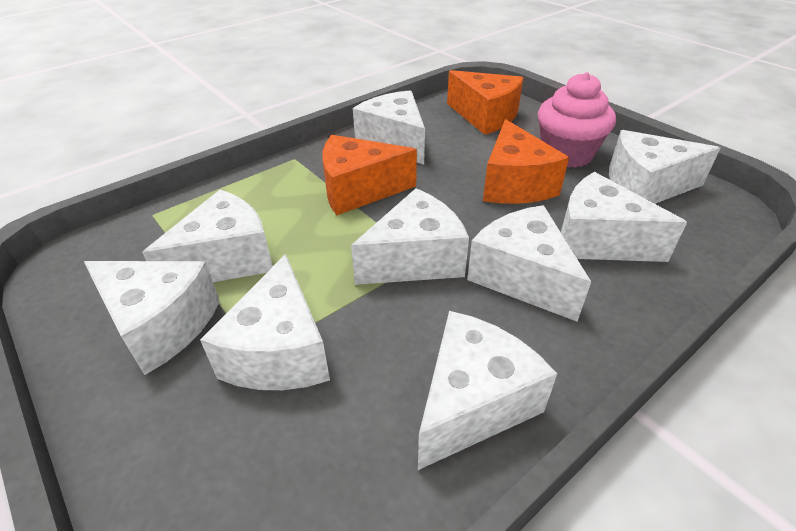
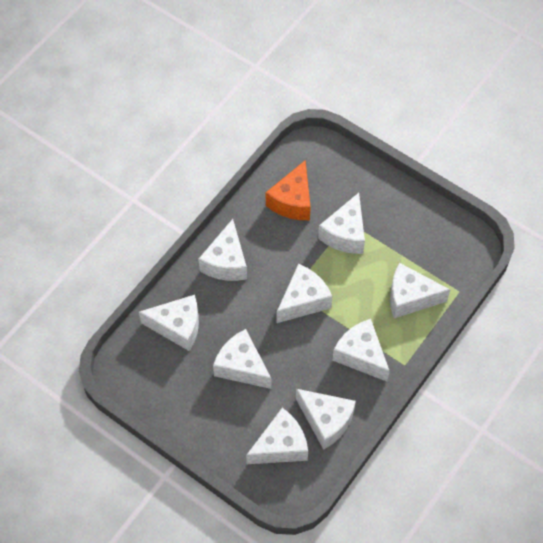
orange cheese: 3 -> 1
pink cupcake: 1 -> 0

